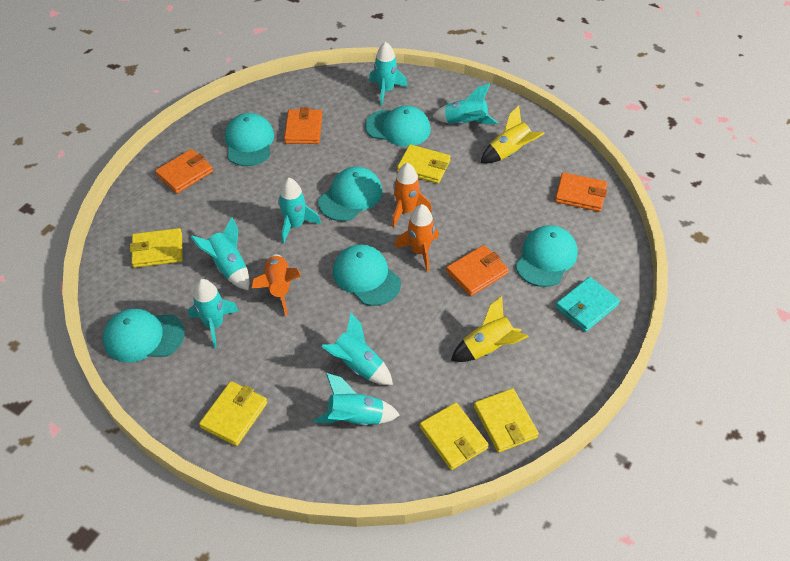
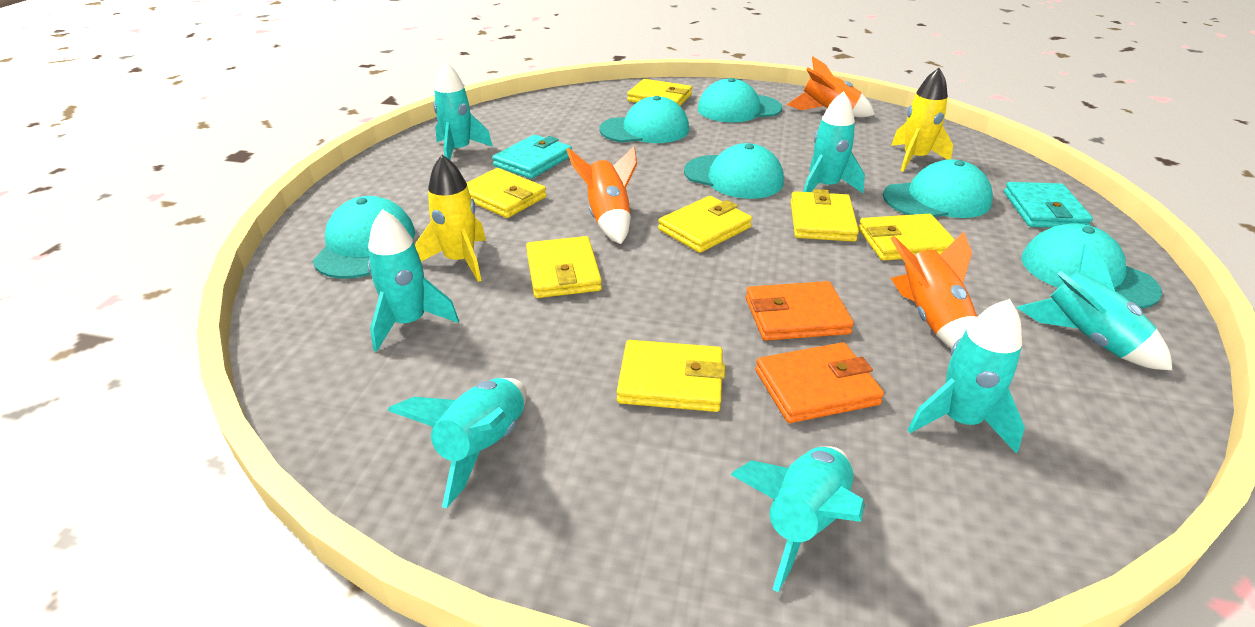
orange wallet: 4 -> 2
turquoise wallet: 1 -> 2
yellow wallet: 5 -> 7

